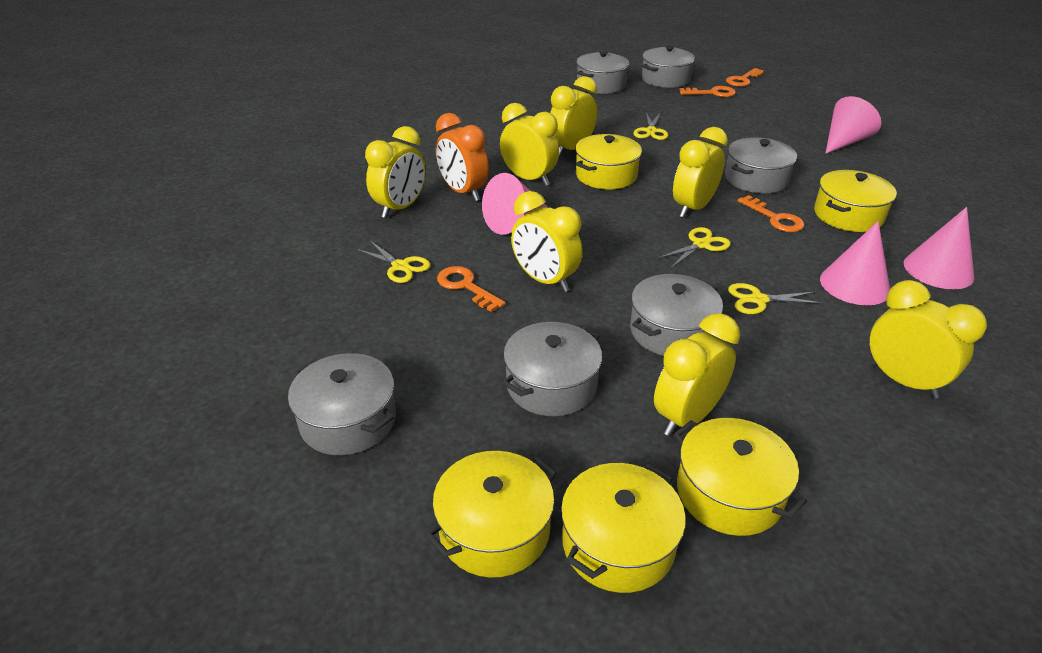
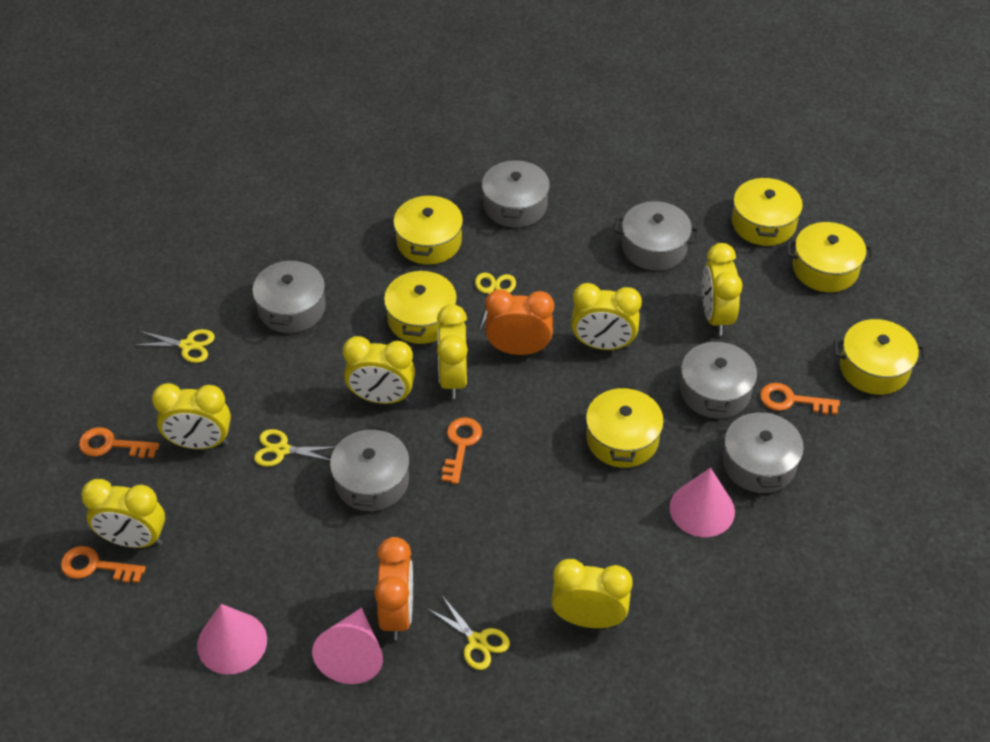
orange clock: 1 -> 2
pink cone: 4 -> 3
yellow pot: 5 -> 6

